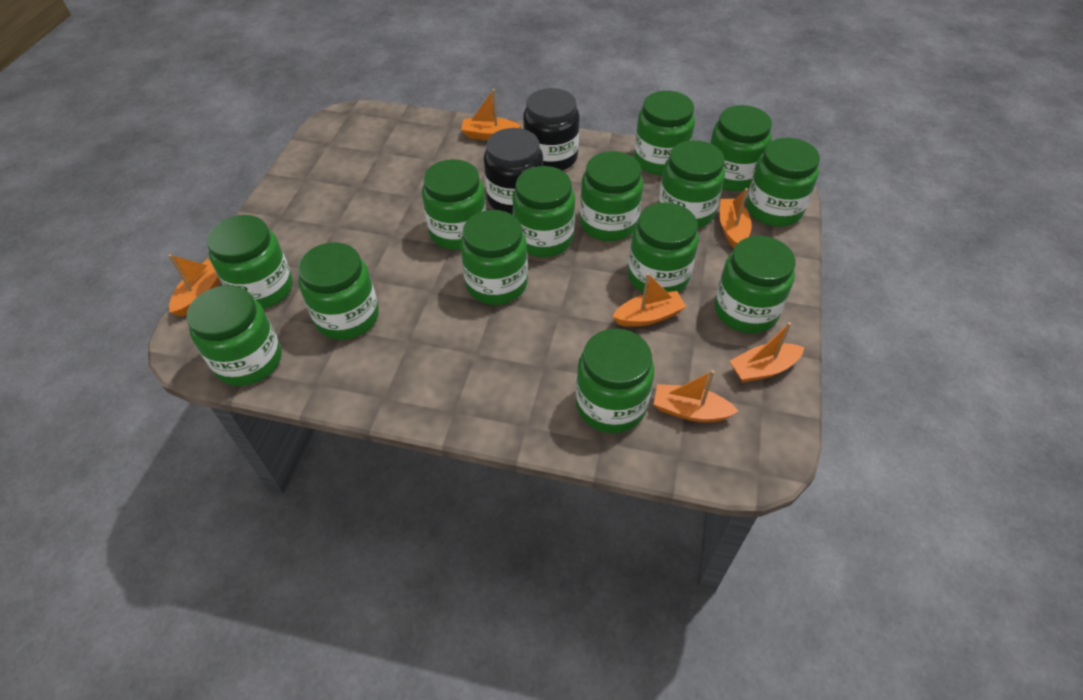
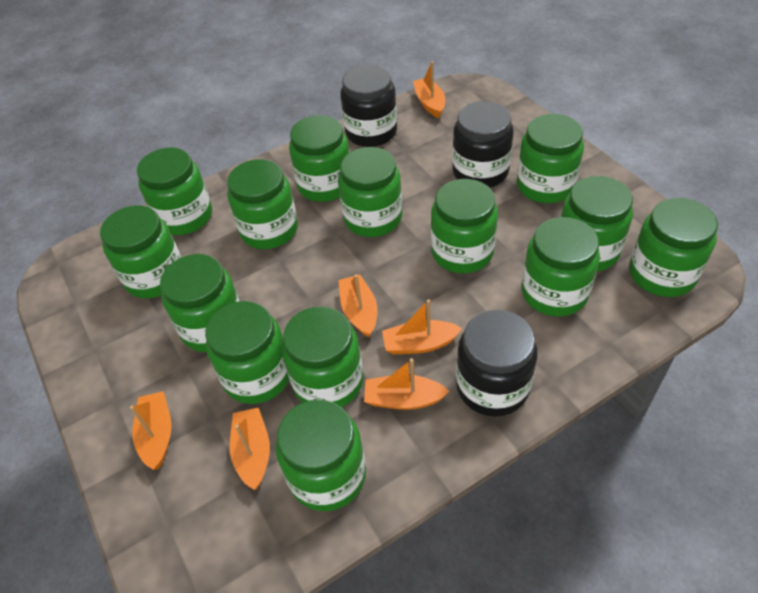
black jar: 2 -> 3

